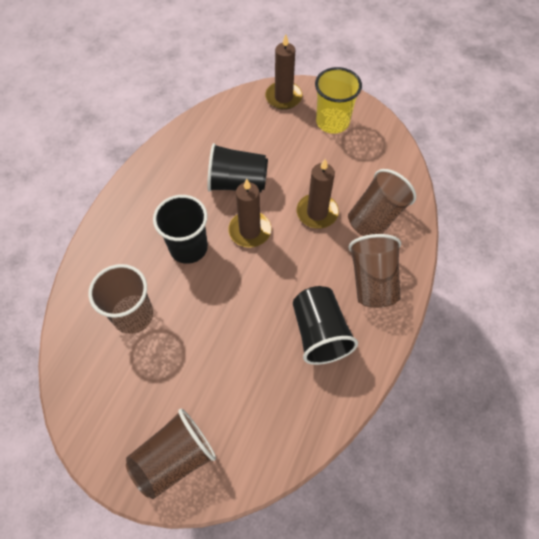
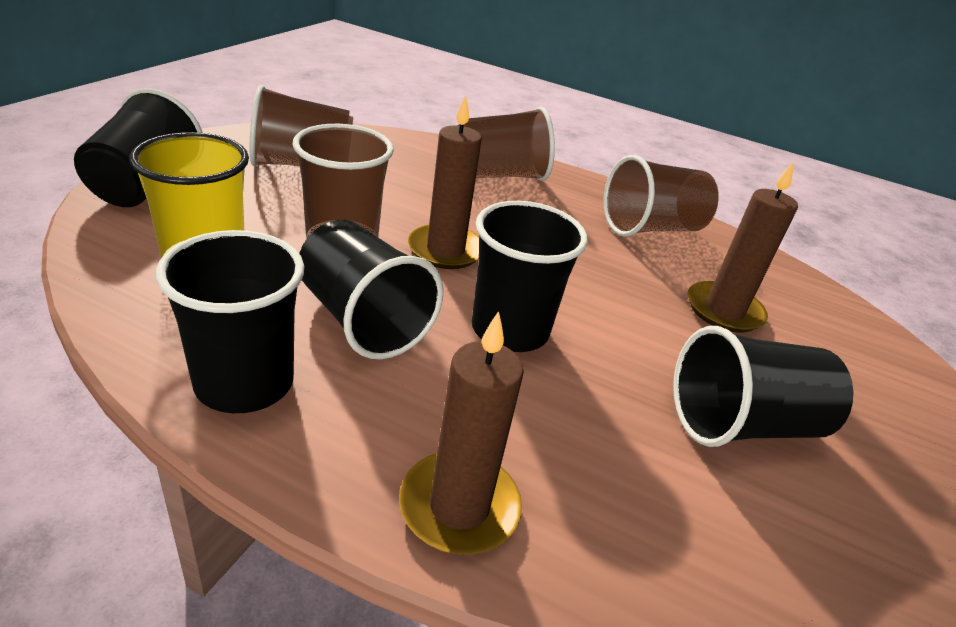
black cup: 3 -> 5

